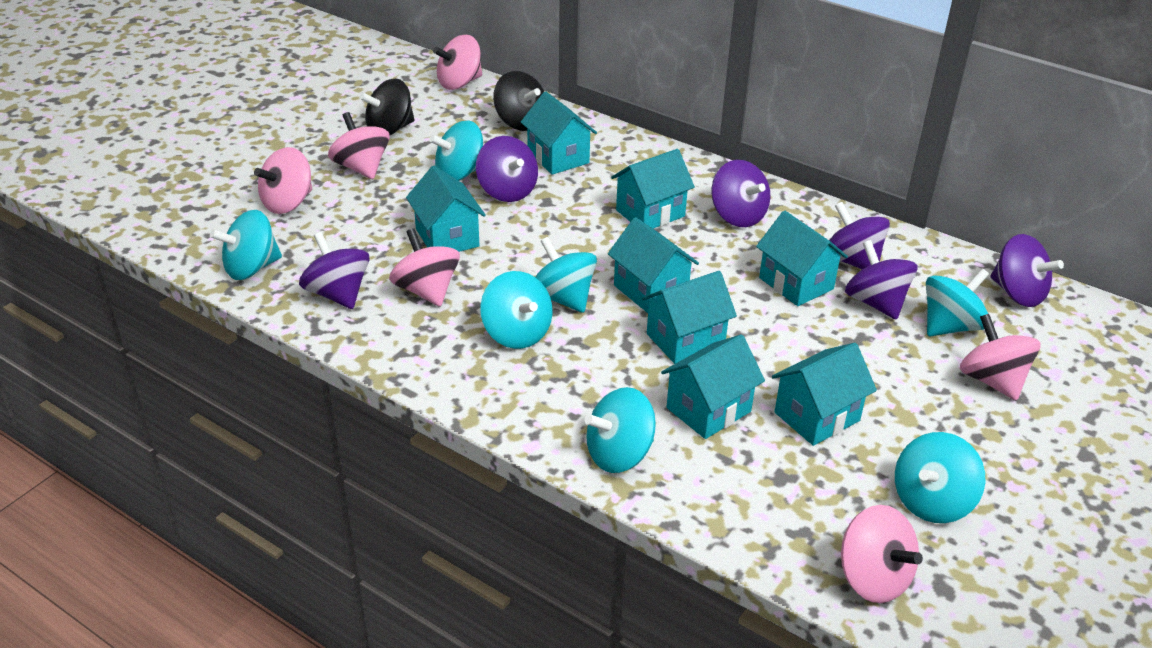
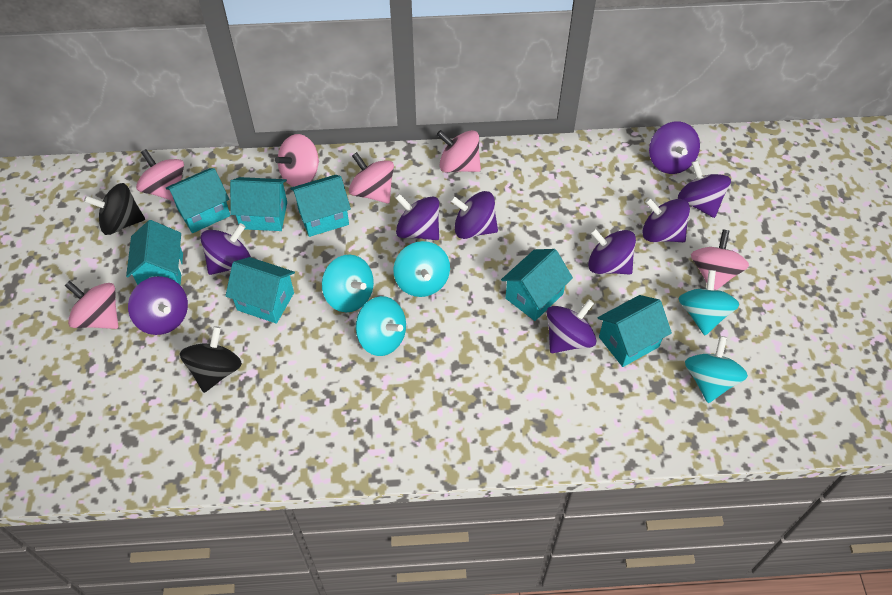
purple spinning top: 6 -> 9
turquoise house: 8 -> 7
turquoise spinning top: 7 -> 5

